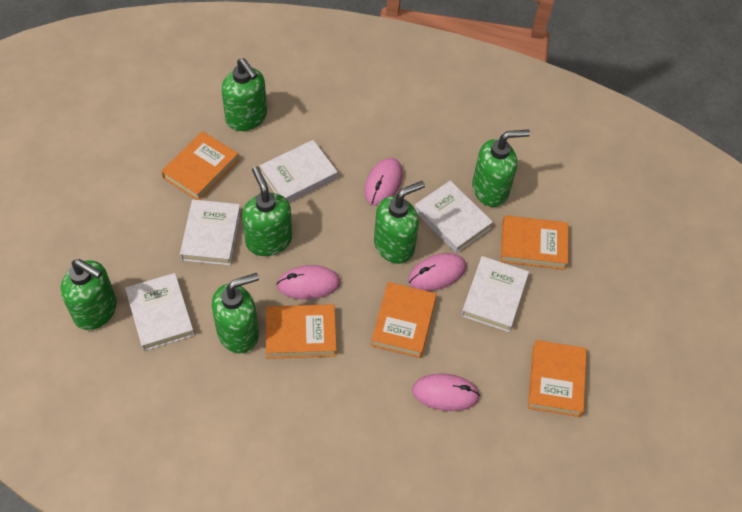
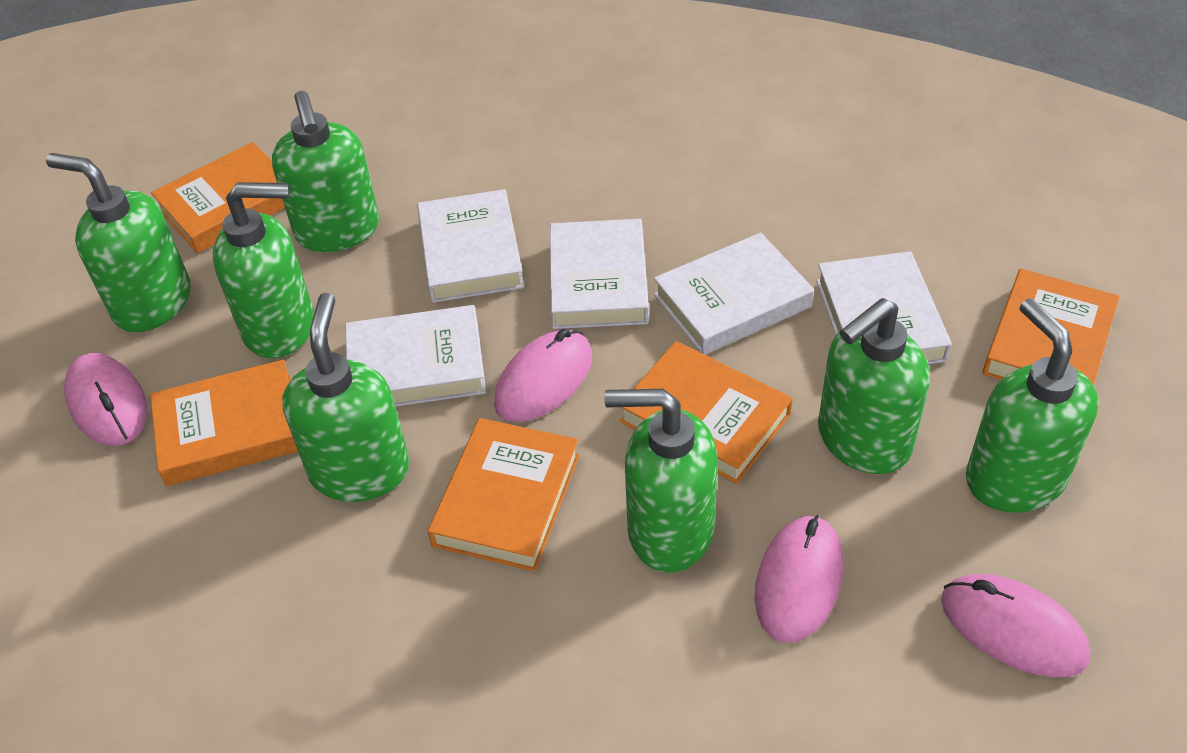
green soap dispenser: 6 -> 7

